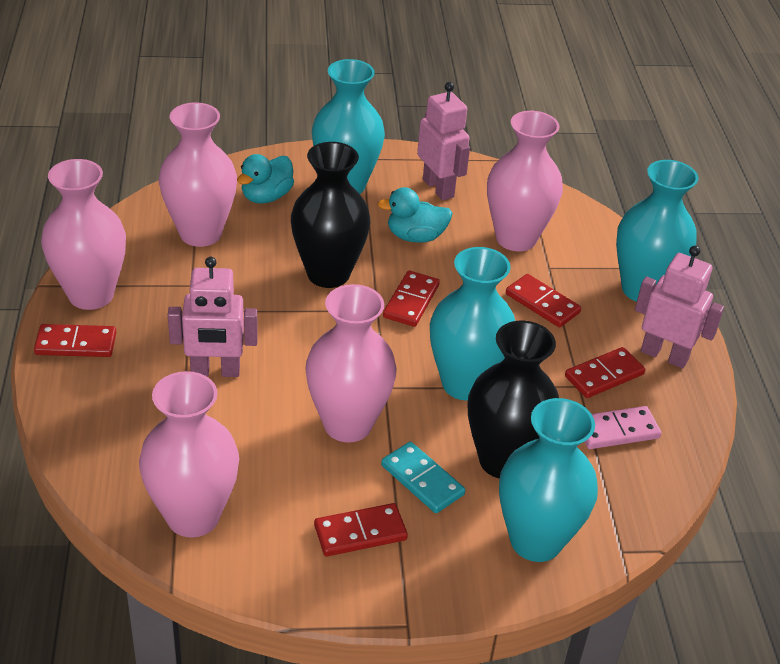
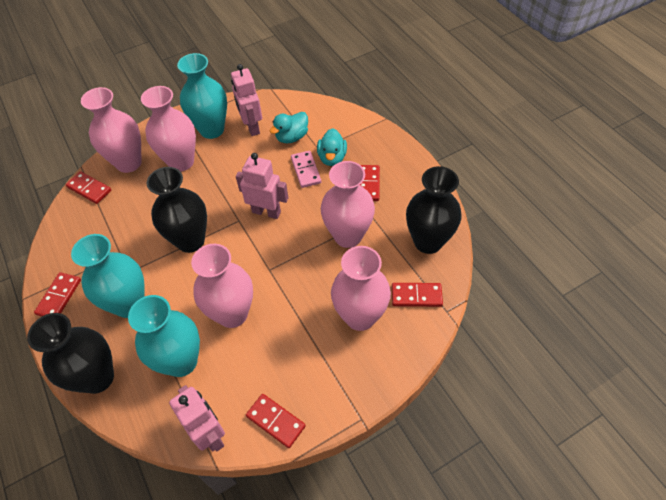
black vase: 2 -> 3
turquoise domino: 1 -> 0
turquoise vase: 4 -> 3

